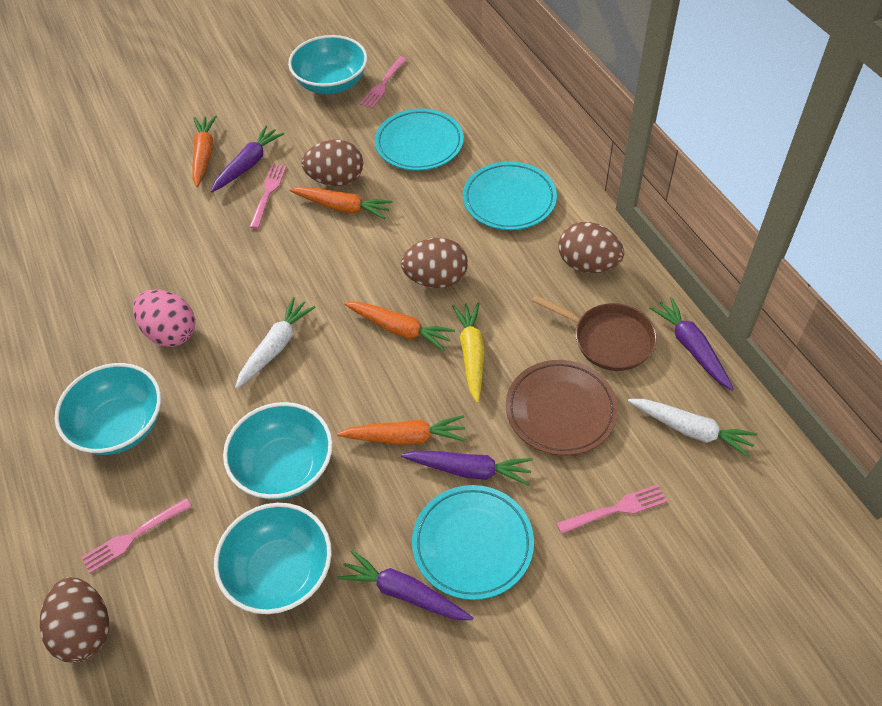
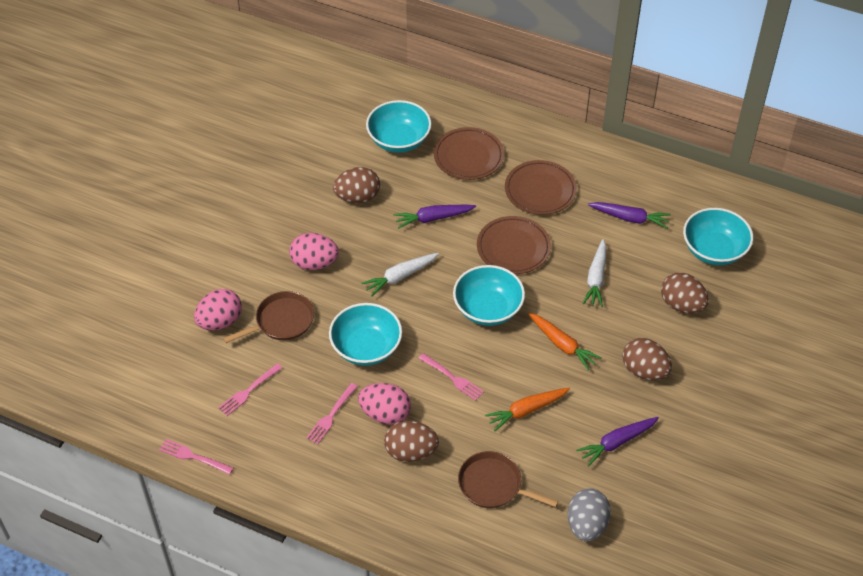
brown pan: 1 -> 2
brown plate: 1 -> 3
grey egg: 0 -> 1
orange carrot: 4 -> 2
pink egg: 1 -> 3
purple carrot: 4 -> 3
turquoise plate: 3 -> 0
yellow carrot: 1 -> 0

